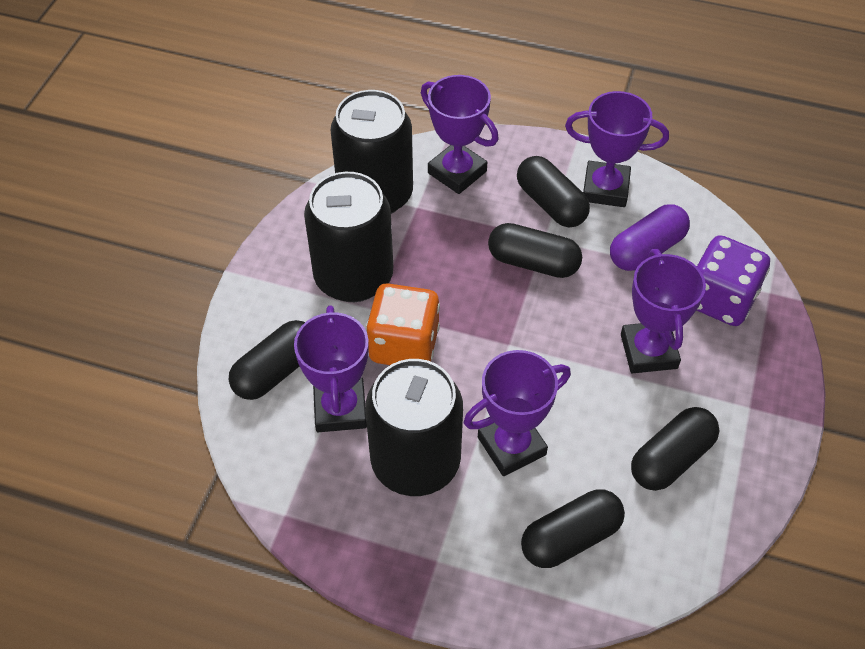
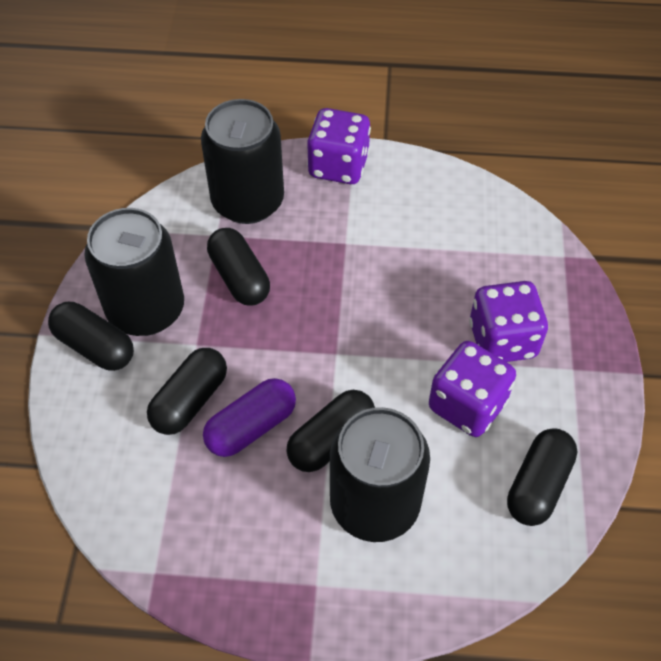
orange dice: 1 -> 0
purple dice: 1 -> 3
purple trophy: 5 -> 0

